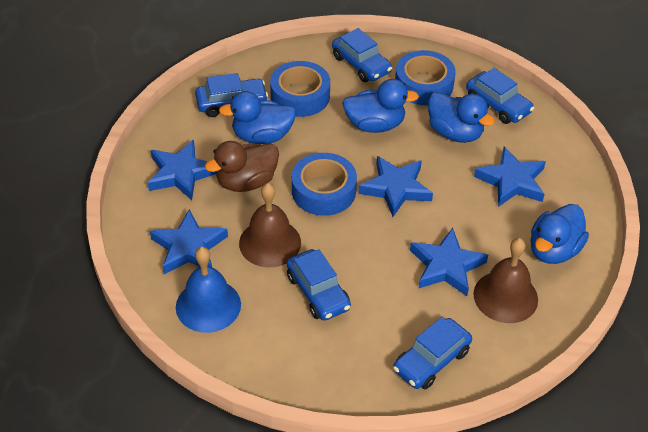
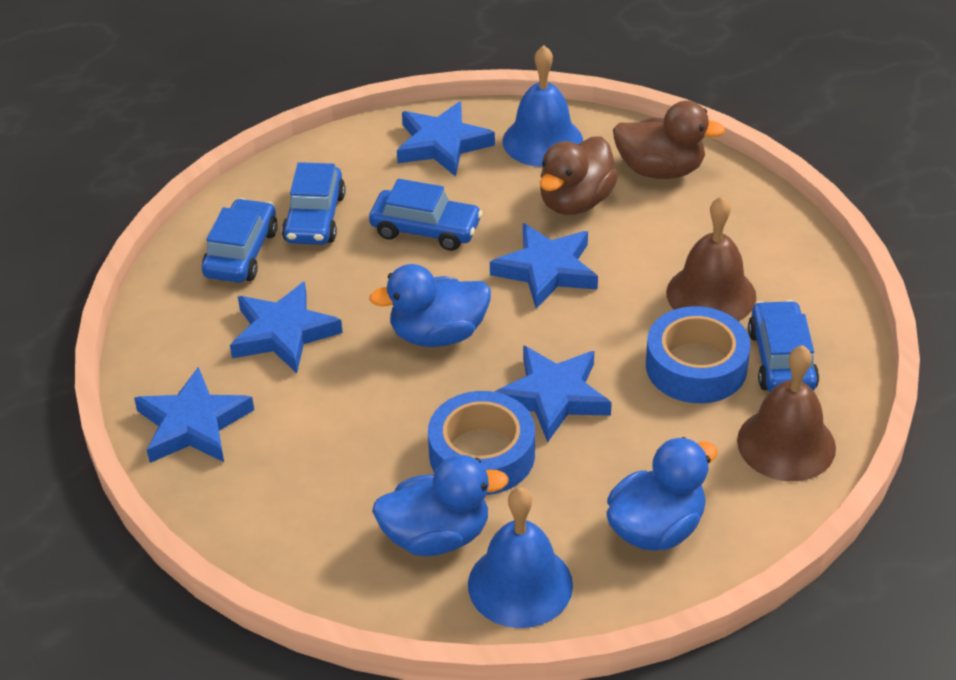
blue bell: 1 -> 2
blue car: 5 -> 4
blue duck: 4 -> 3
blue tape: 3 -> 2
brown duck: 1 -> 2

